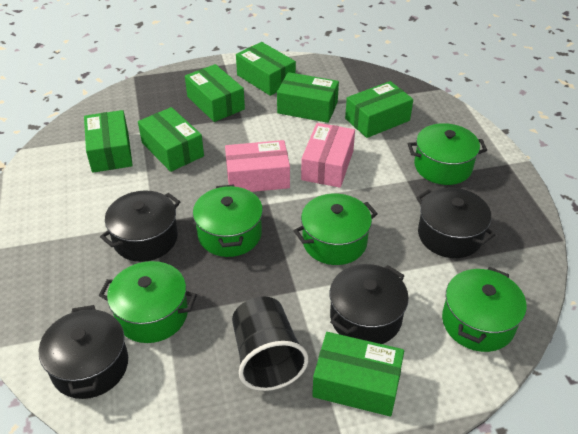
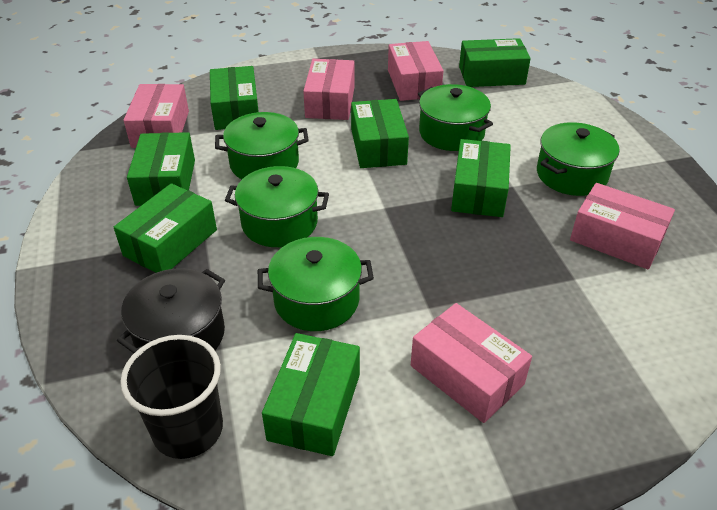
black pot: 4 -> 1
pink box: 2 -> 5

